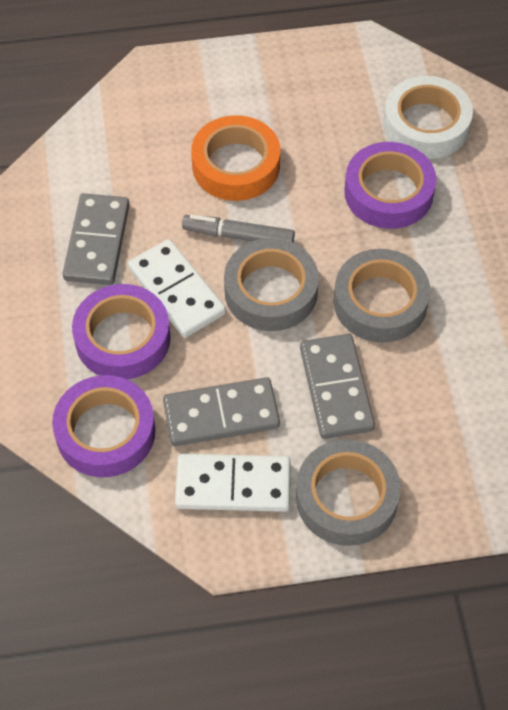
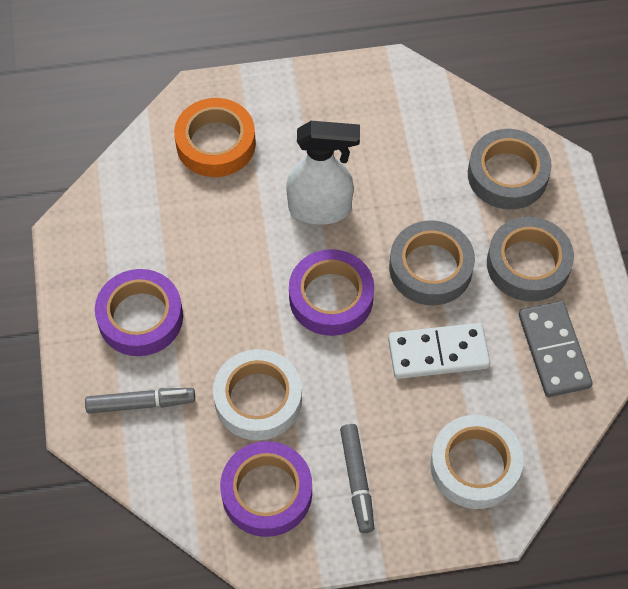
grey domino: 3 -> 1
grey marker: 1 -> 2
white domino: 2 -> 1
white spray bottle: 0 -> 1
white tape: 1 -> 2

